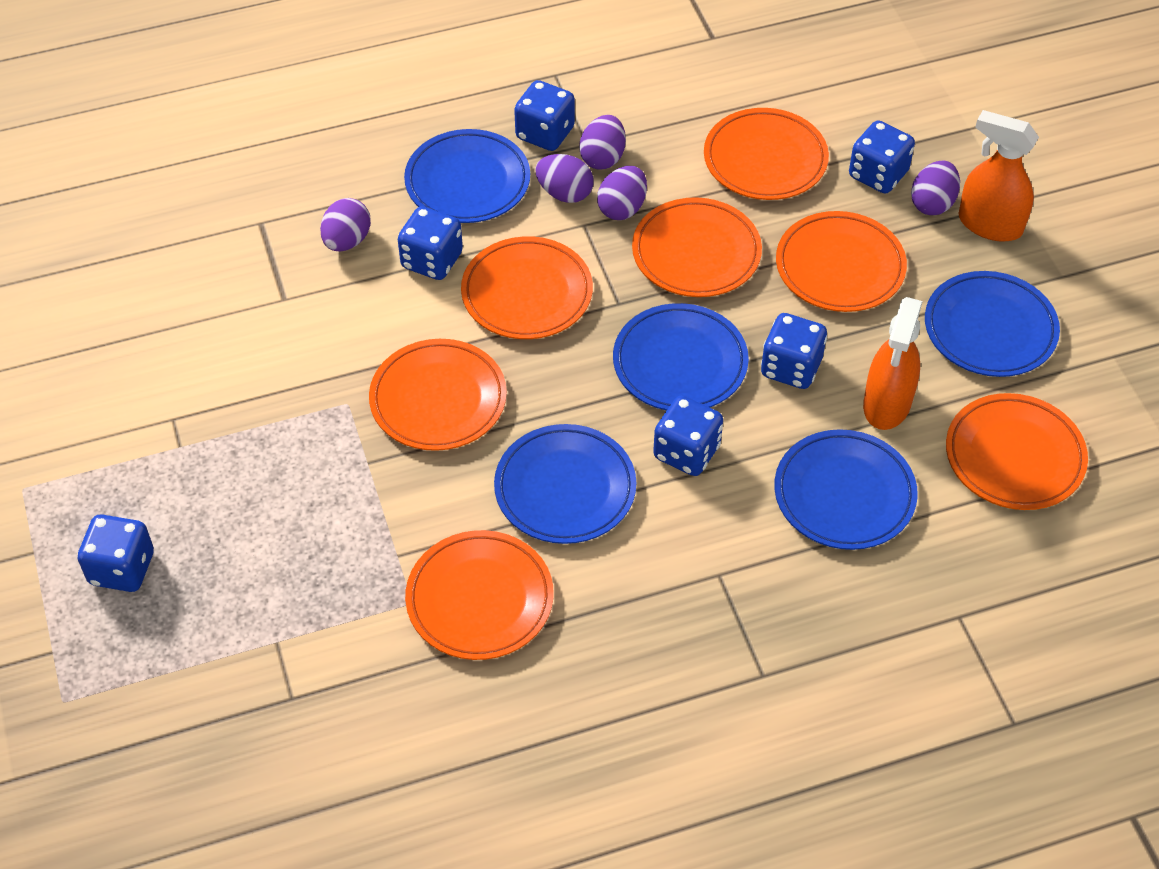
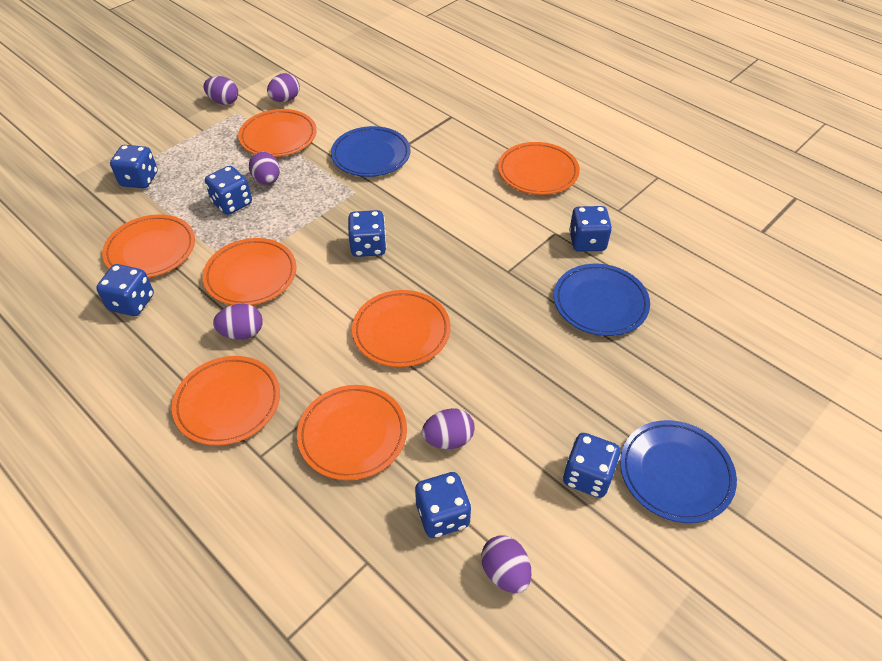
blue dice: 6 -> 7
blue plate: 5 -> 3
orange spray bottle: 2 -> 0
purple egg: 5 -> 6

